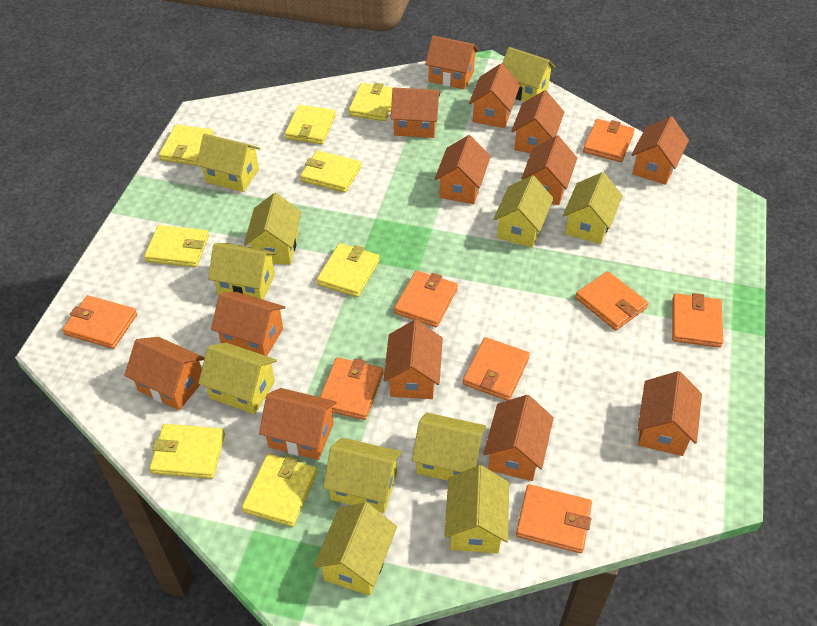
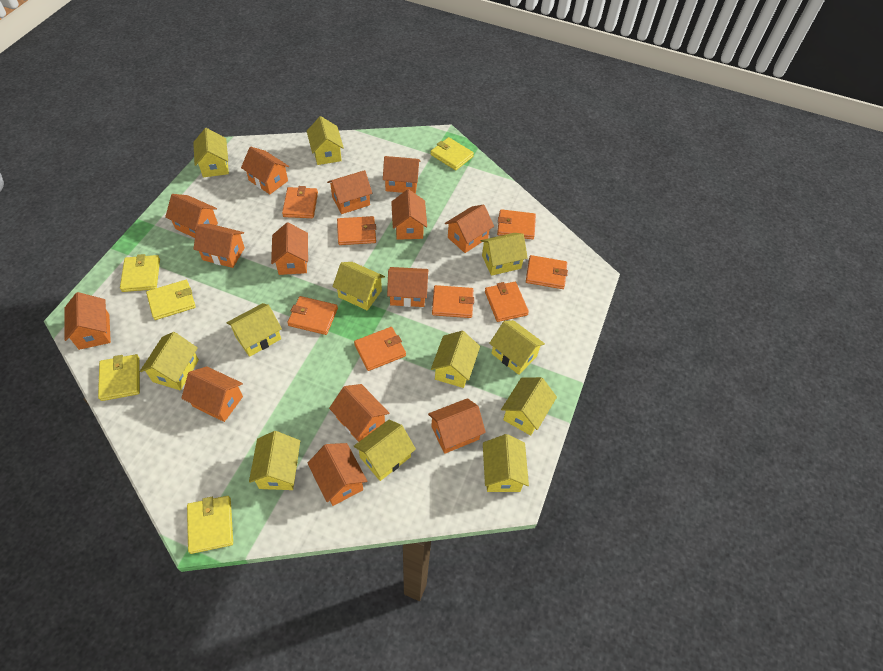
orange house: 13 -> 14
yellow house: 11 -> 12
yellow wallet: 8 -> 5

